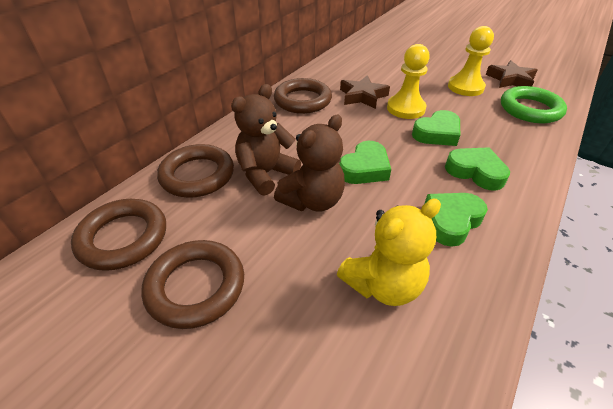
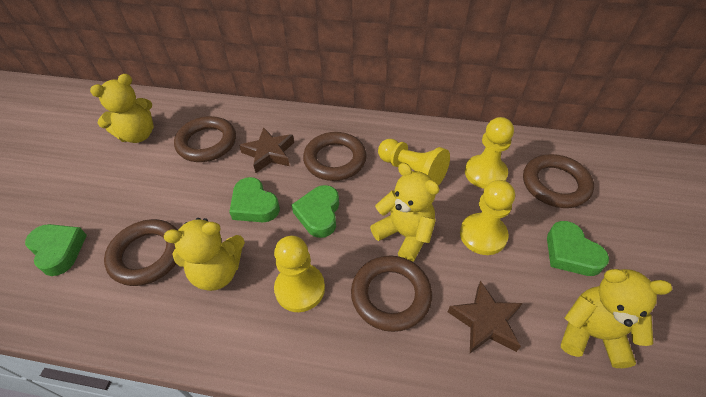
brown ring: 4 -> 5
brown teddy bear: 2 -> 0
green ring: 1 -> 0
yellow pawn: 2 -> 4
yellow teddy bear: 1 -> 4

